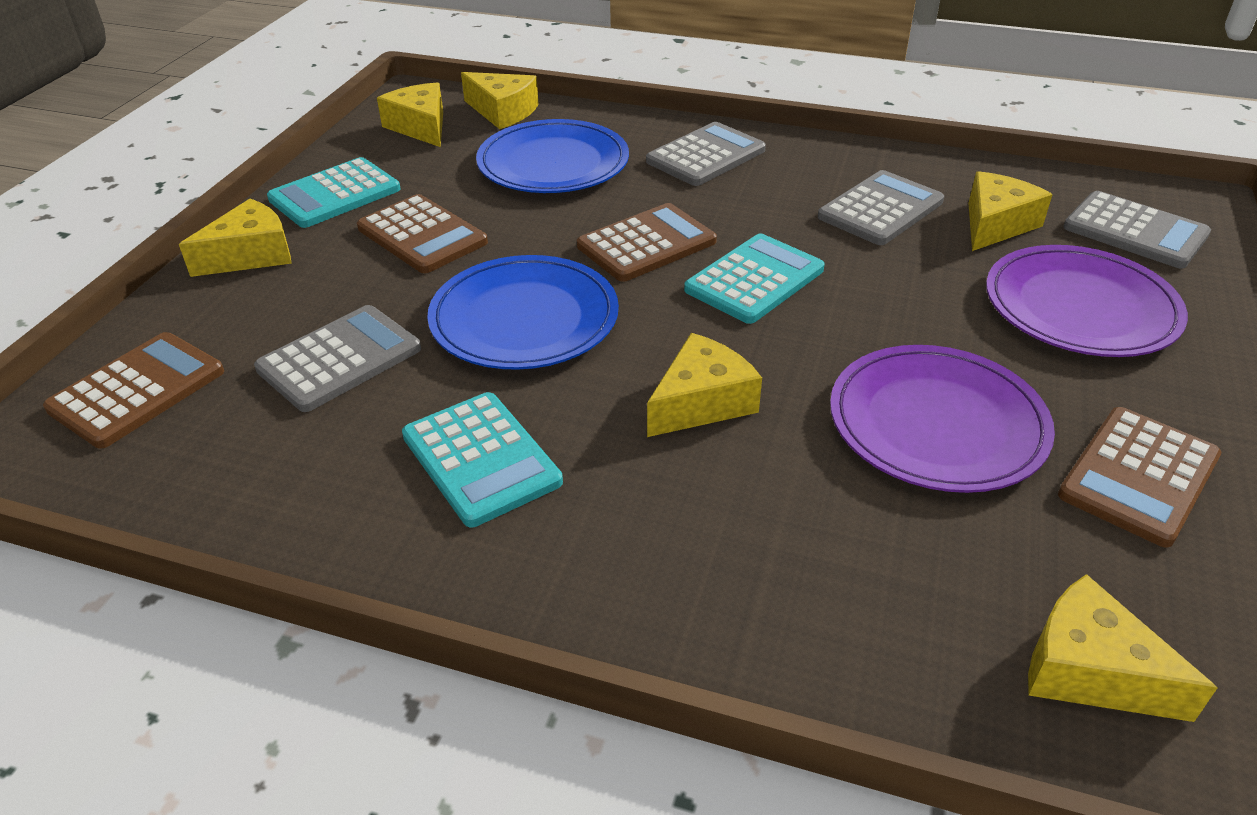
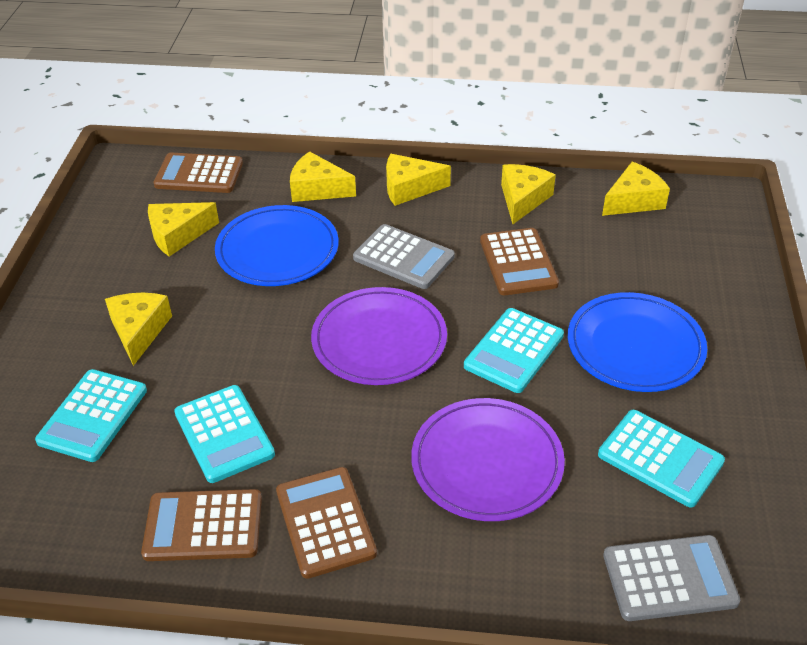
grey calculator: 4 -> 2
turquoise calculator: 3 -> 4

